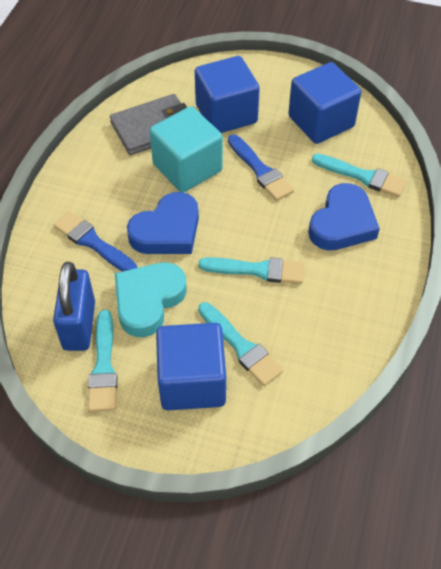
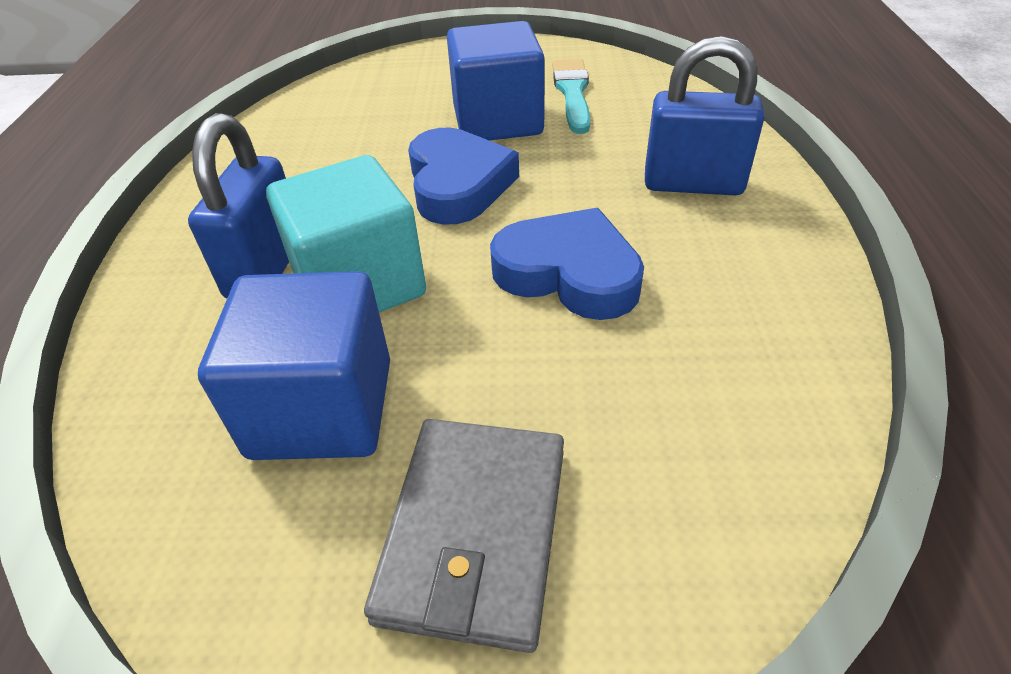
blue brush: 2 -> 0
blue cube: 3 -> 2
blue padlock: 1 -> 2
turquoise brush: 4 -> 1
turquoise heart: 1 -> 0

